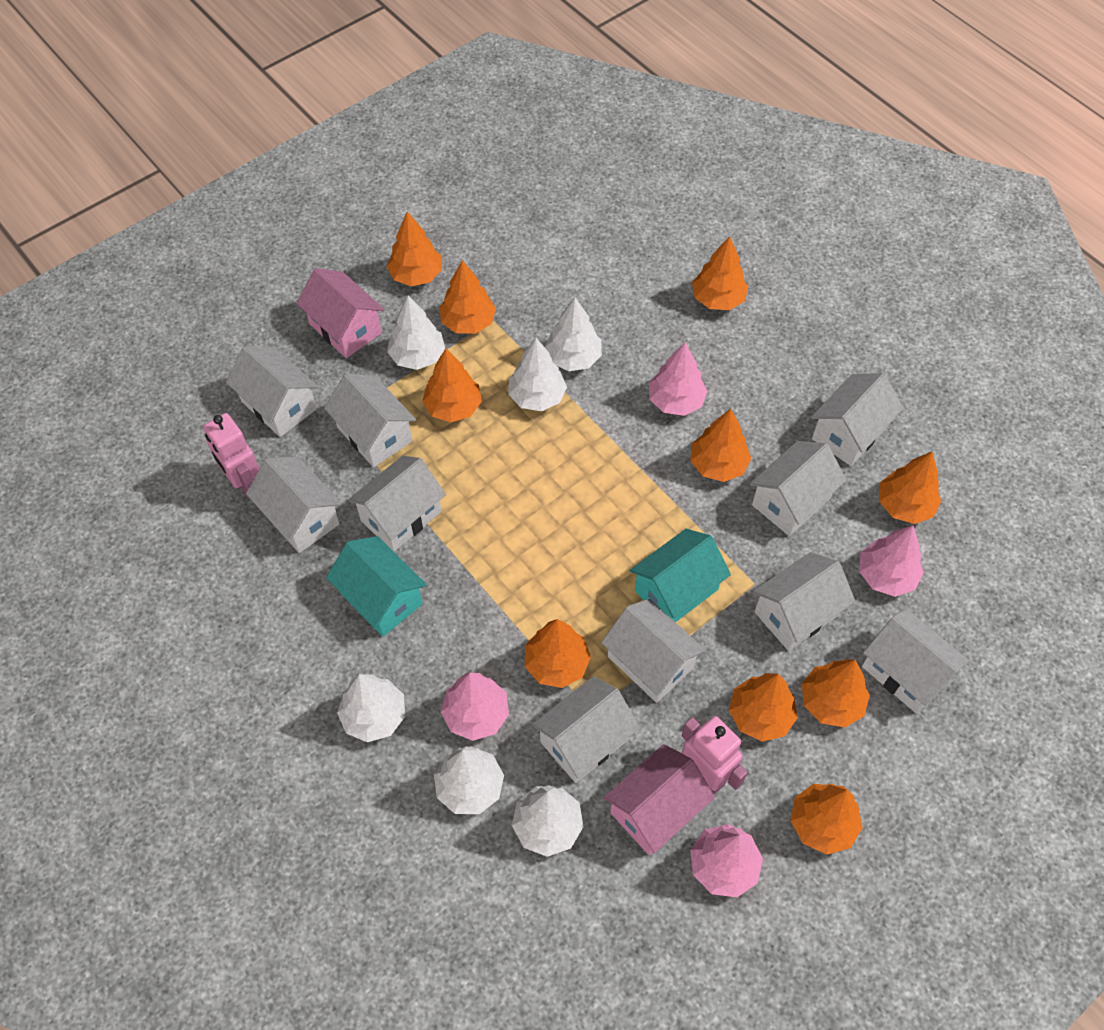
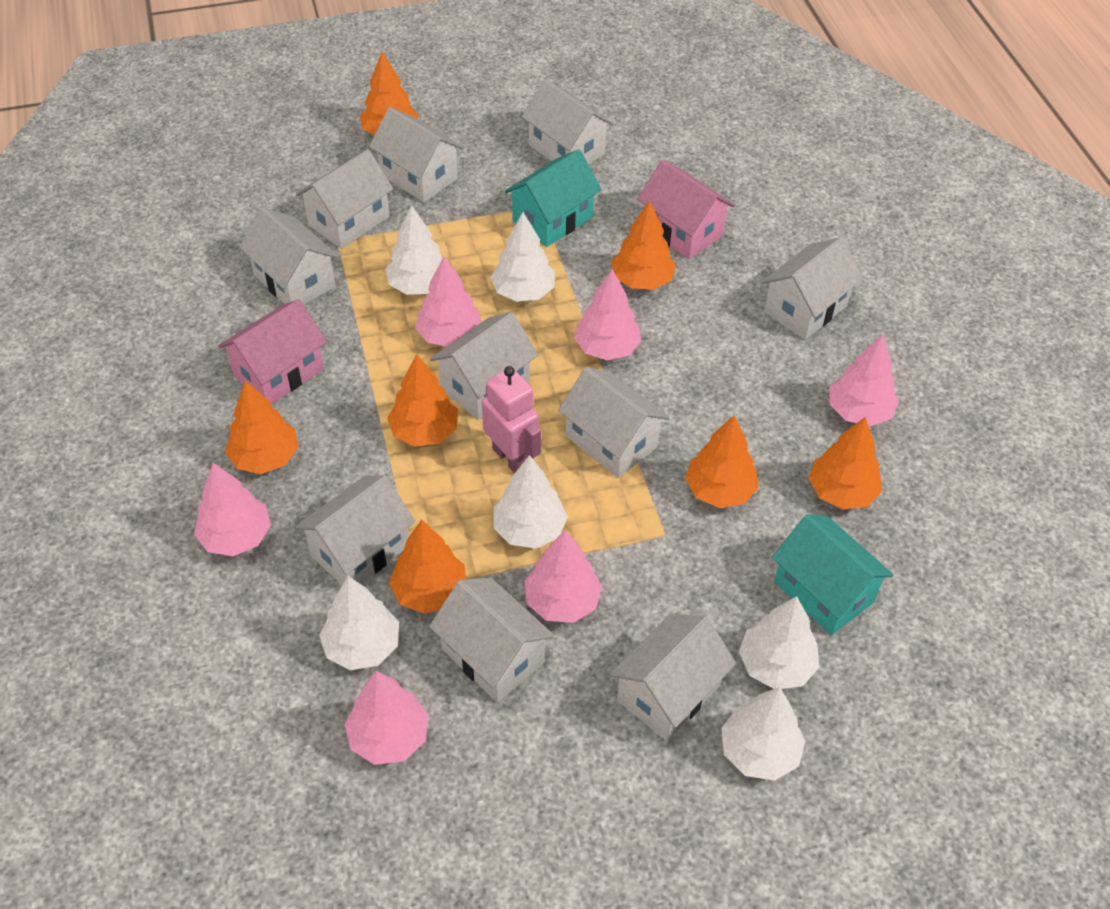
orange tree: 10 -> 7
pink robot: 2 -> 1
pink tree: 4 -> 6

